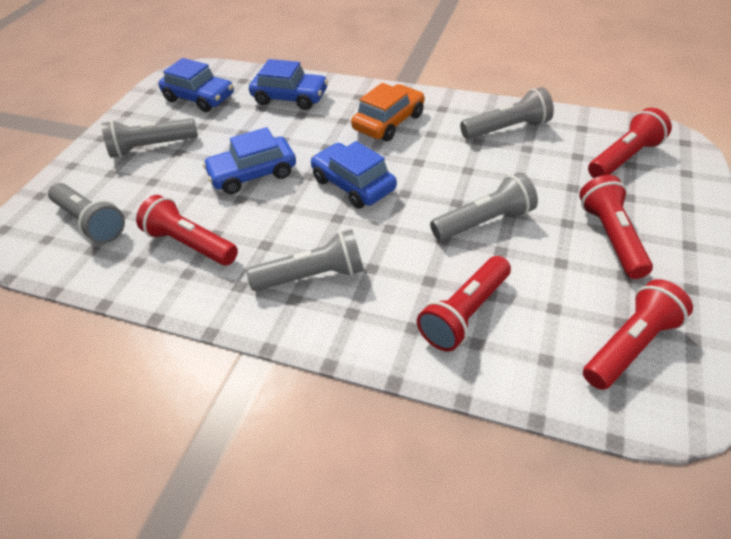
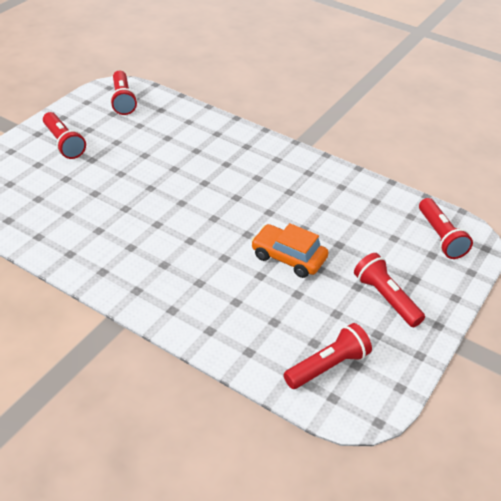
blue car: 4 -> 0
grey flashlight: 5 -> 0

